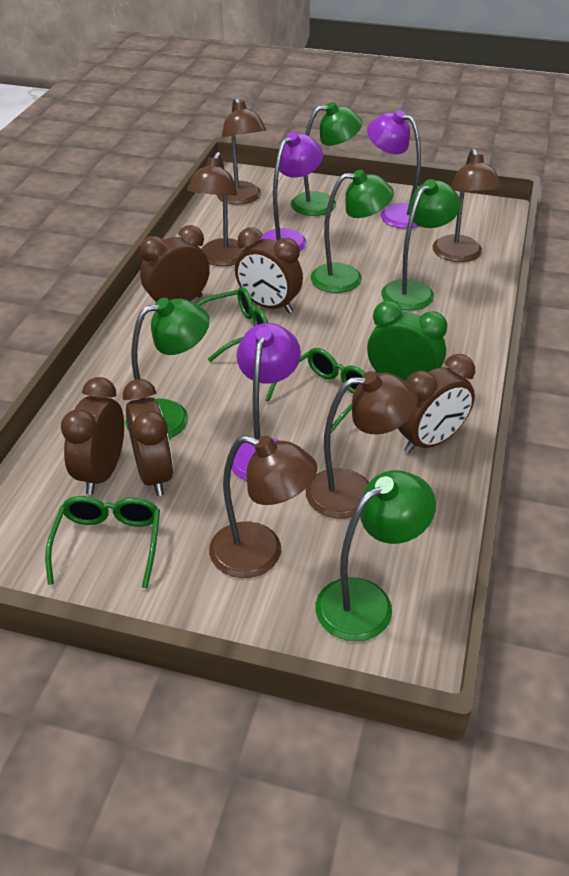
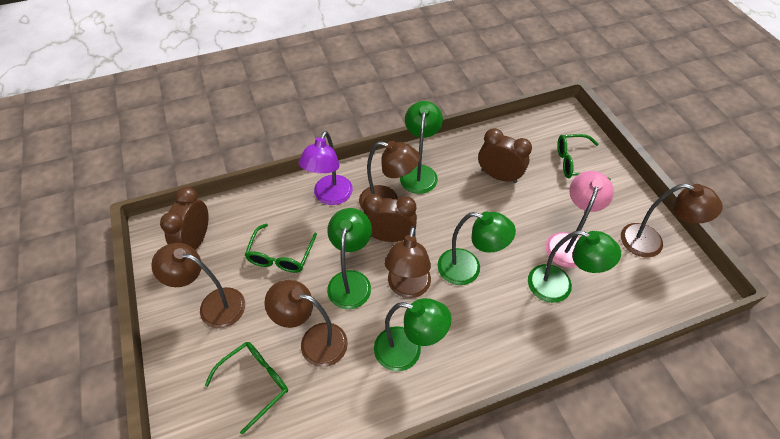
brown clock: 5 -> 3
green clock: 1 -> 0
pink lamp: 0 -> 1
purple lamp: 3 -> 1

